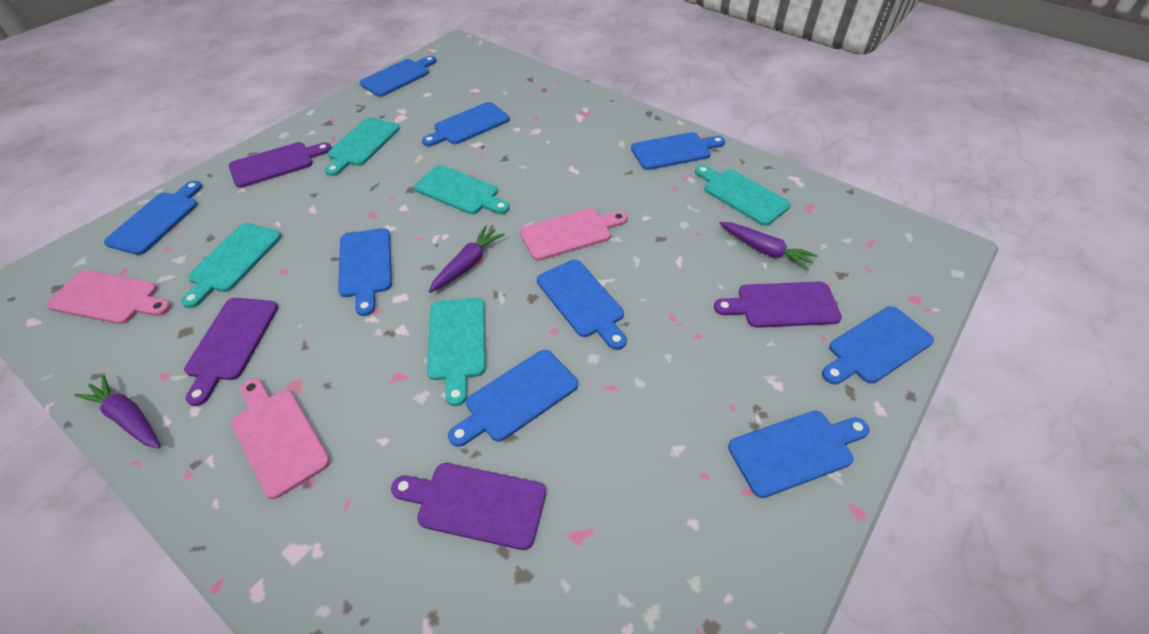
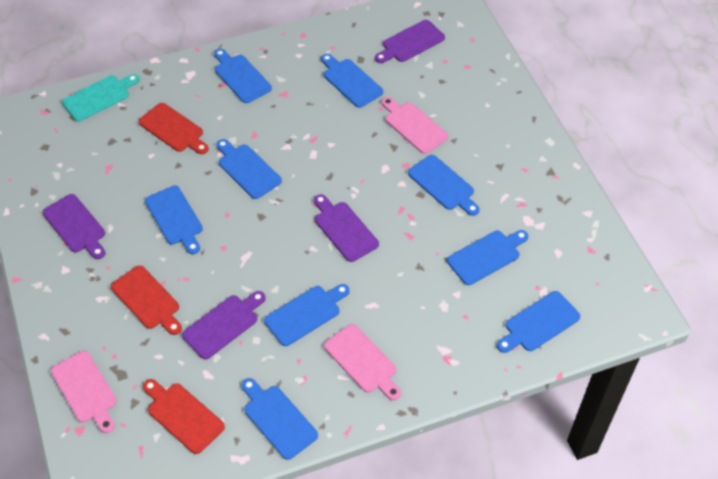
purple carrot: 3 -> 0
red cutting board: 0 -> 3
turquoise cutting board: 5 -> 1

